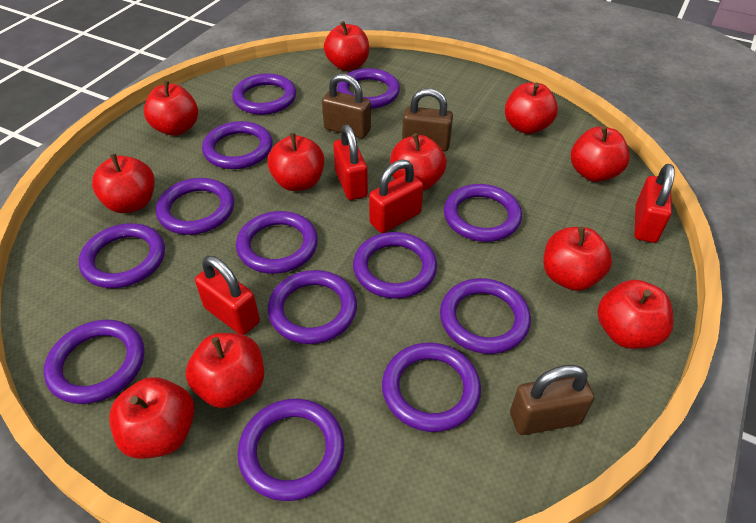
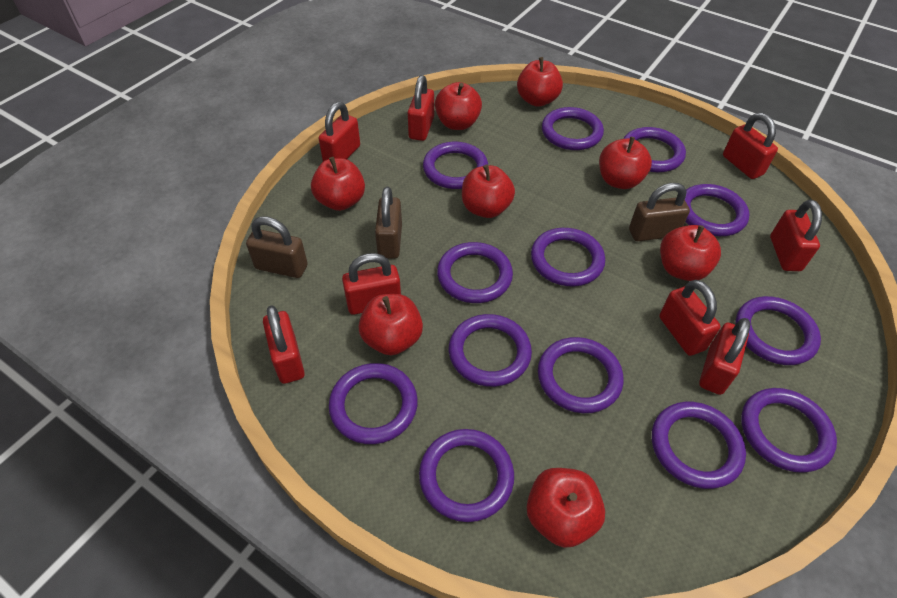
red apple: 11 -> 8
red padlock: 4 -> 8

